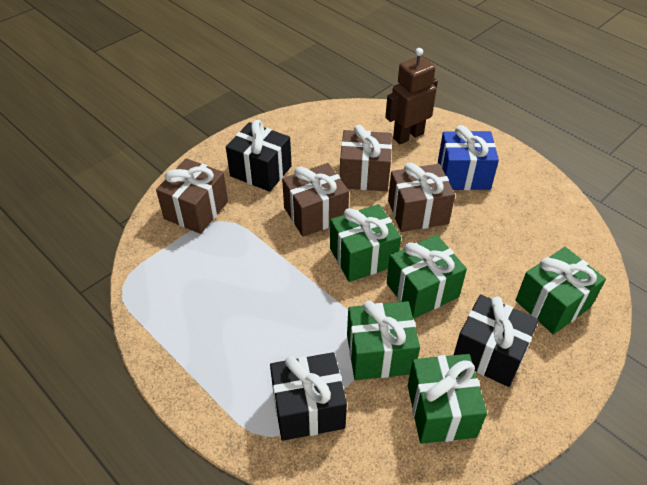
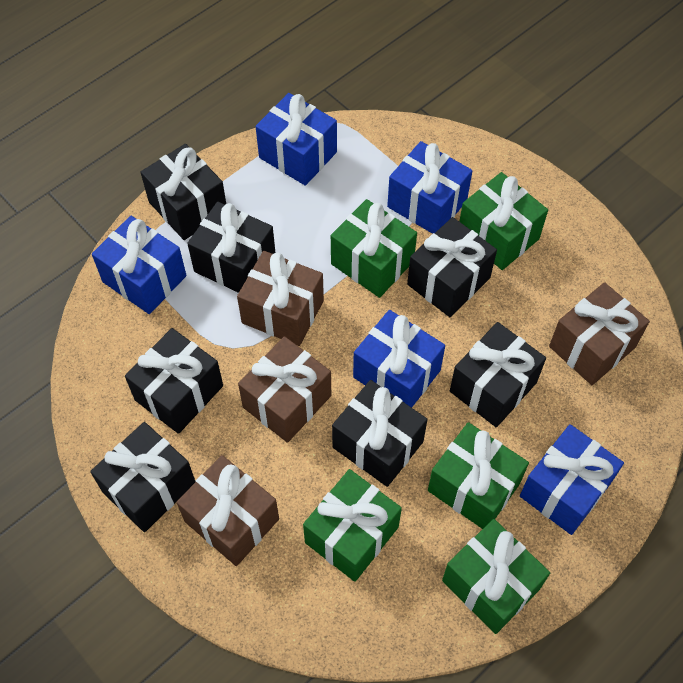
black gift: 3 -> 7
blue gift: 1 -> 5
brown robot: 1 -> 0

